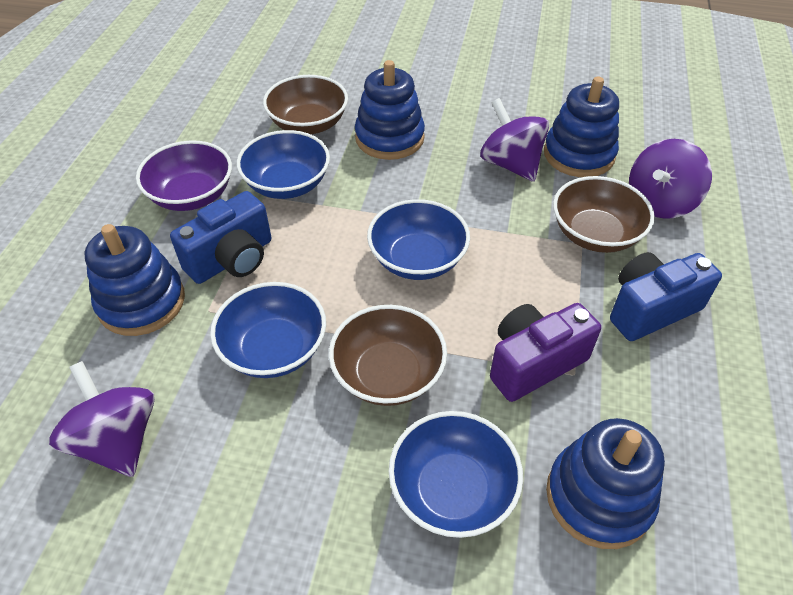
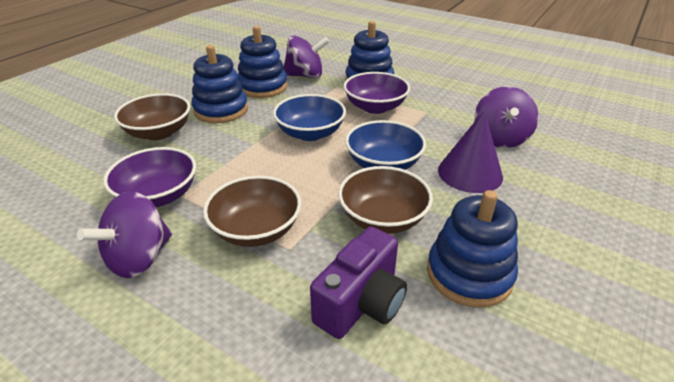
blue bowl: 4 -> 2
blue camera: 2 -> 0
purple bowl: 1 -> 2
purple cone: 0 -> 1

